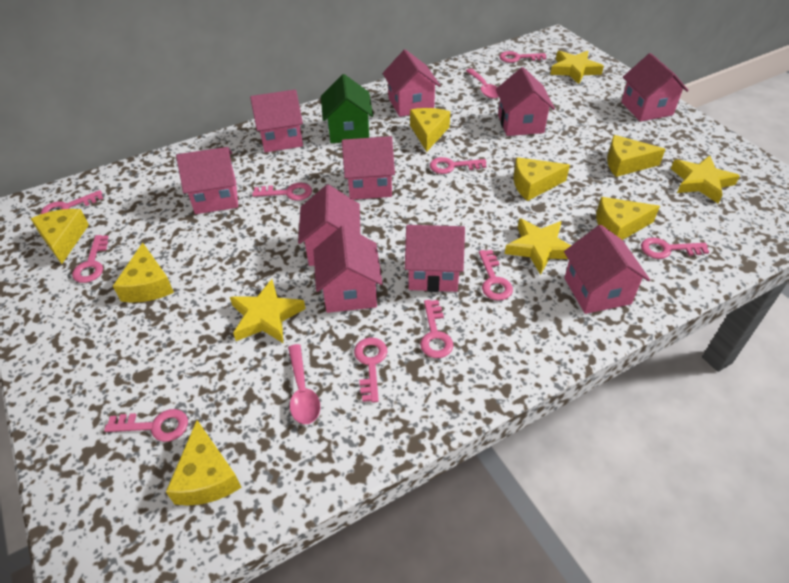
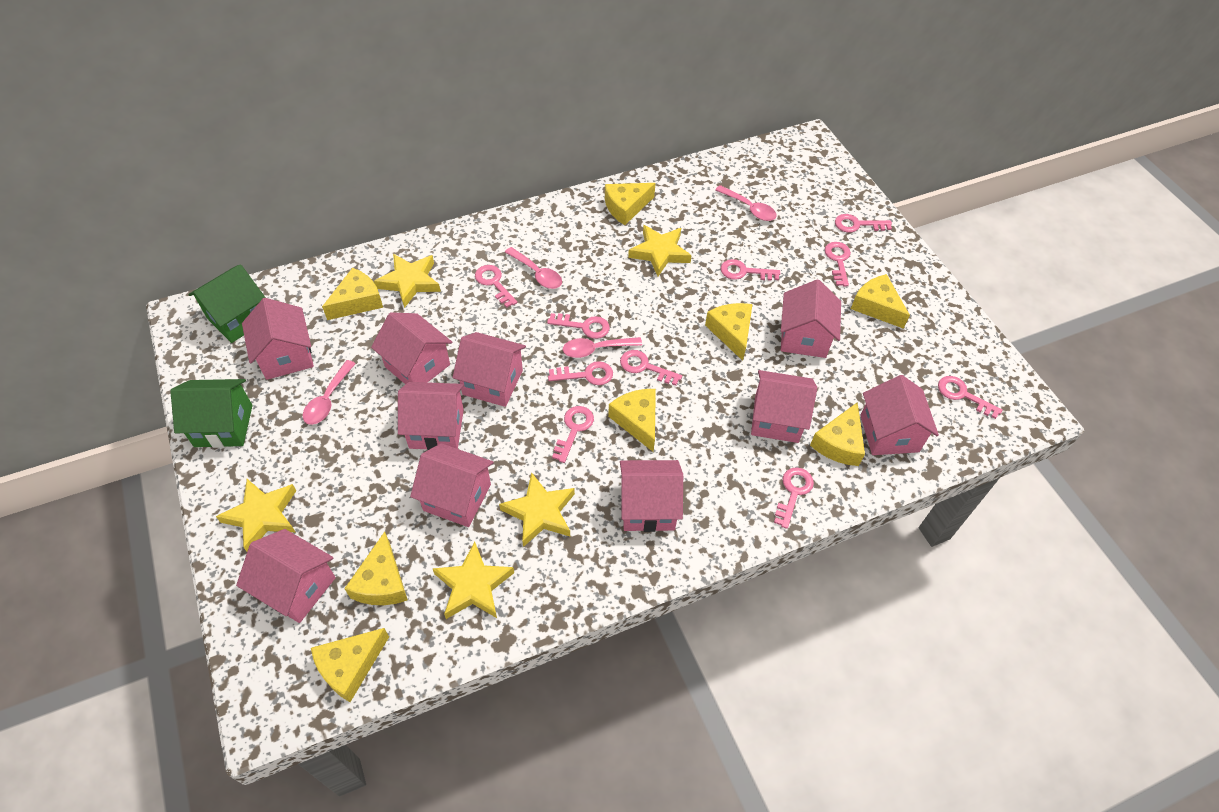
green house: 1 -> 2
pink spoon: 2 -> 4
yellow cheese: 7 -> 8
yellow star: 4 -> 5

